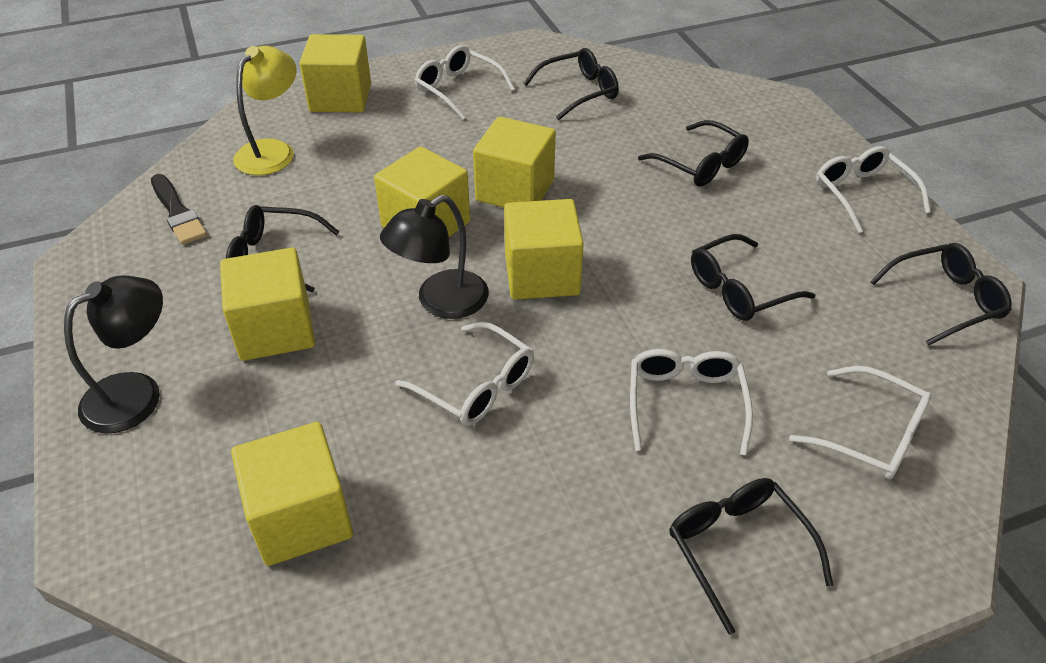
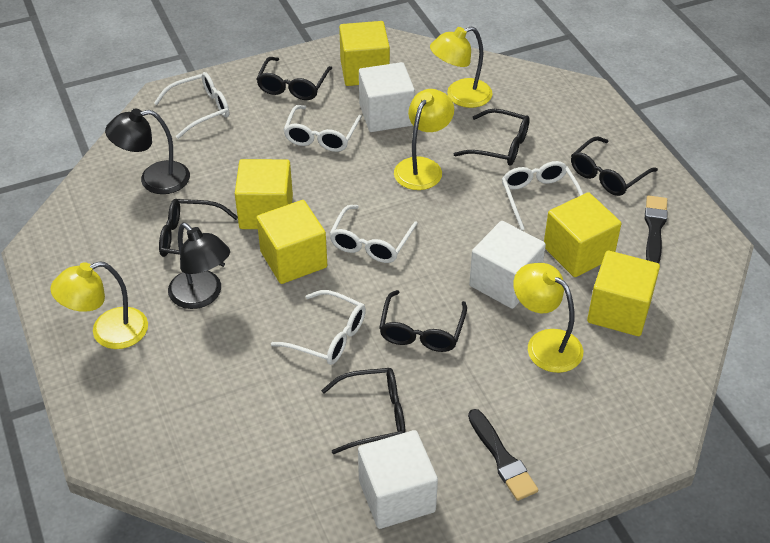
black brush: 1 -> 2
white cube: 0 -> 3
yellow cube: 6 -> 5
yellow lamp: 1 -> 4

